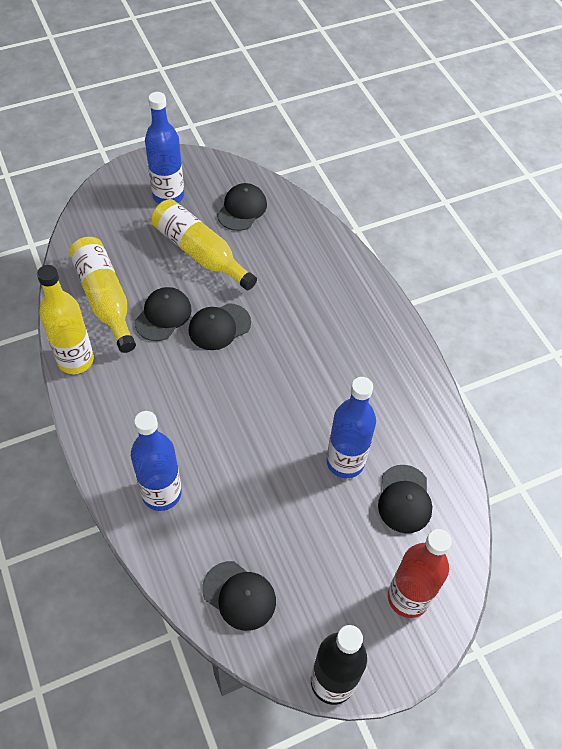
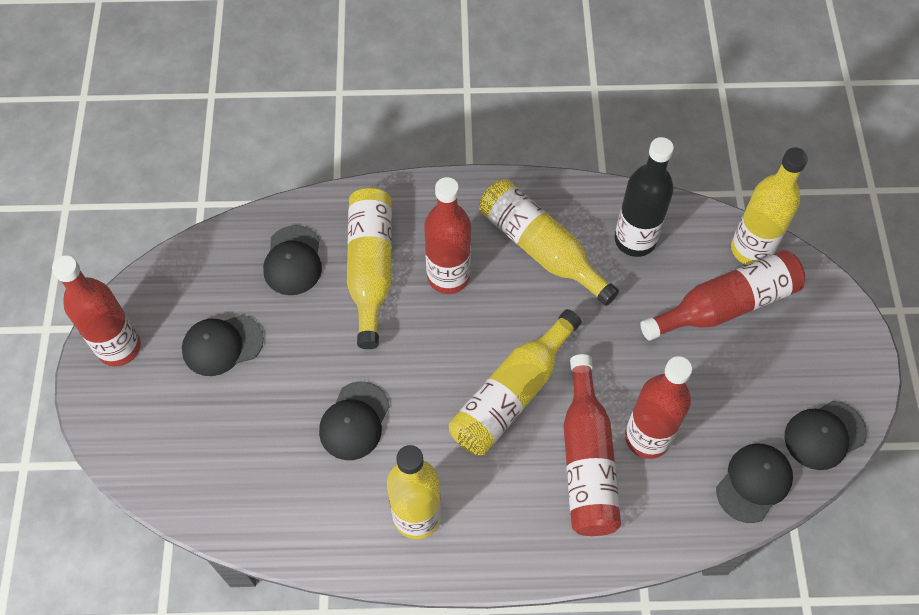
blue bottle: 3 -> 0
red bottle: 1 -> 5
yellow bottle: 3 -> 5

